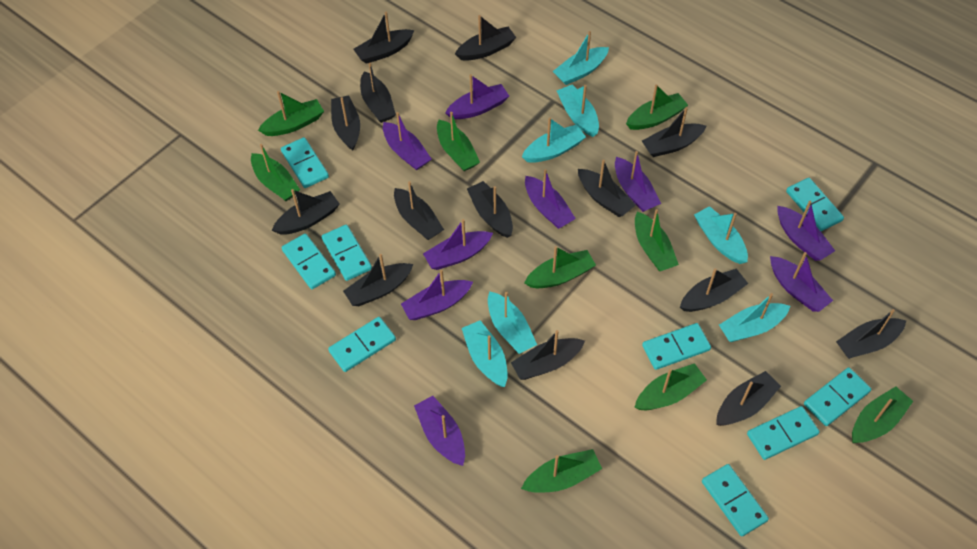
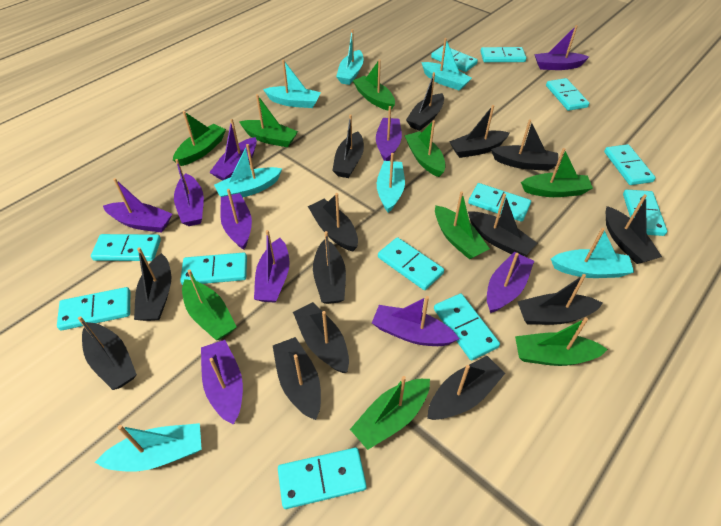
purple boat: 9 -> 10
turquoise domino: 9 -> 12

